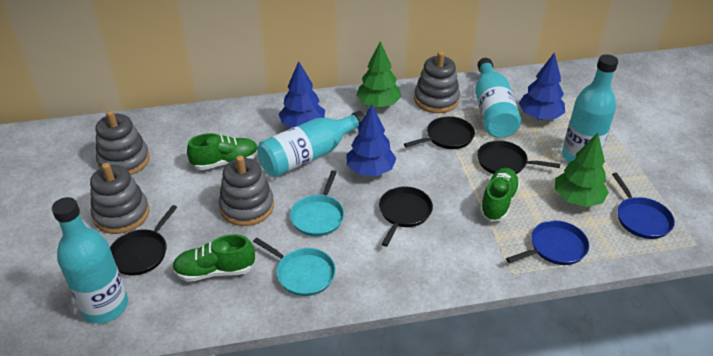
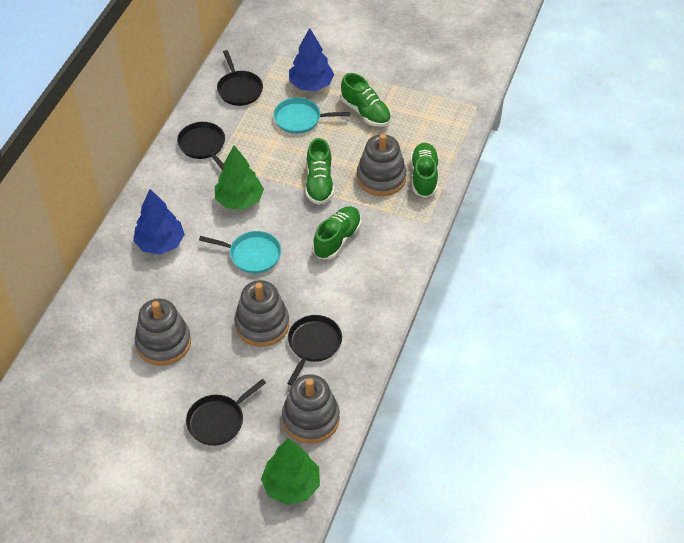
blue pan: 2 -> 0
blue tree: 3 -> 2
green shoe: 3 -> 4
turquoise bottle: 4 -> 0

